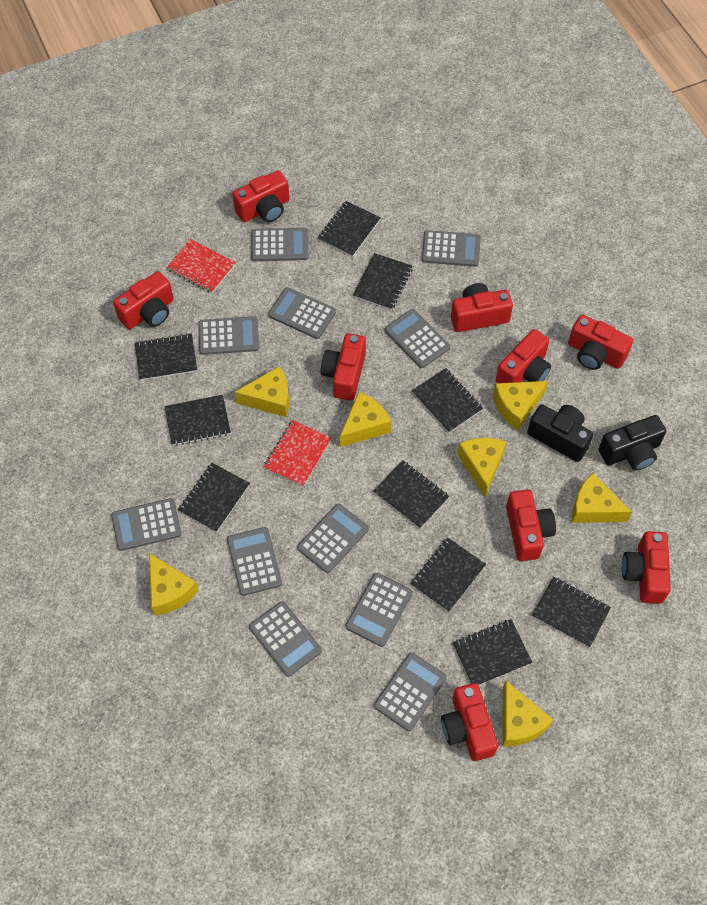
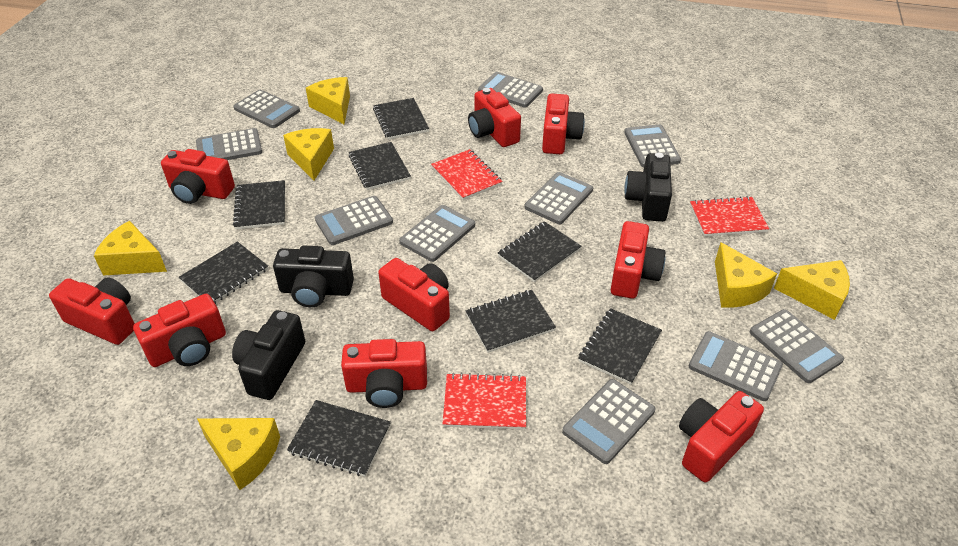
black camera: 2 -> 3
black notebook: 10 -> 8
grey calculator: 11 -> 10
red notebook: 2 -> 3
yellow cheese: 7 -> 6

